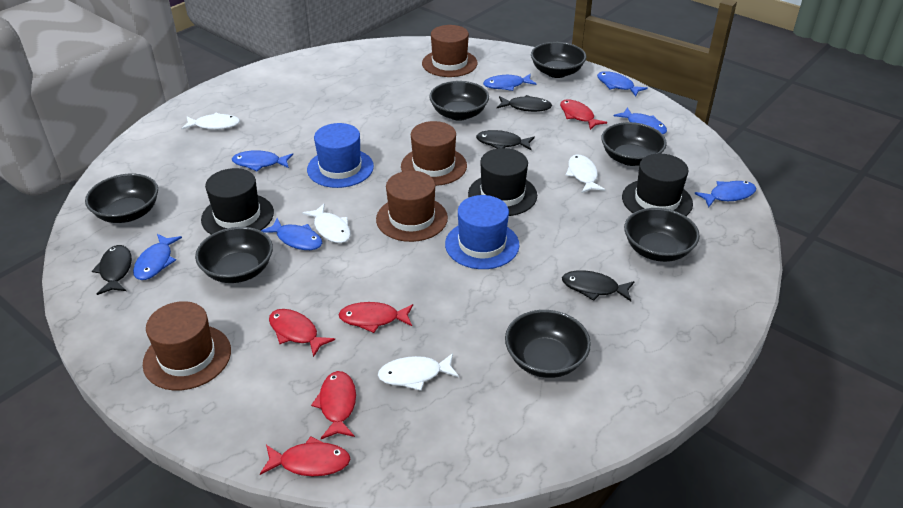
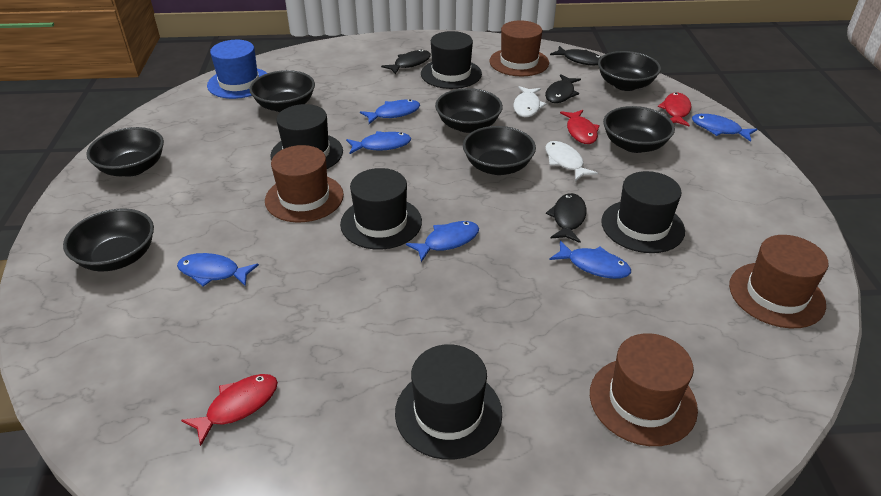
black hat: 3 -> 5
blue fish: 7 -> 6
blue hat: 2 -> 1
red fish: 5 -> 3
white fish: 4 -> 2

